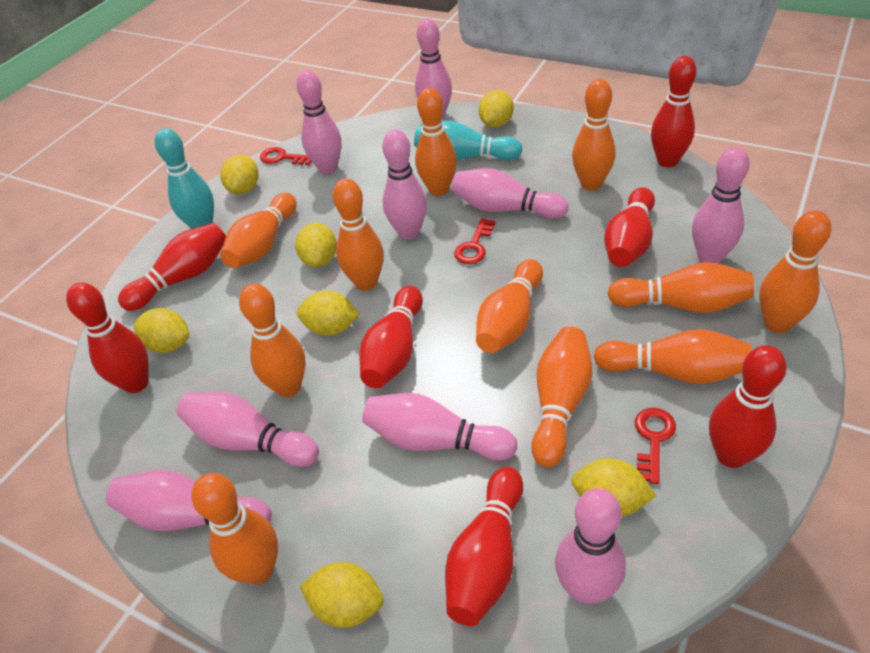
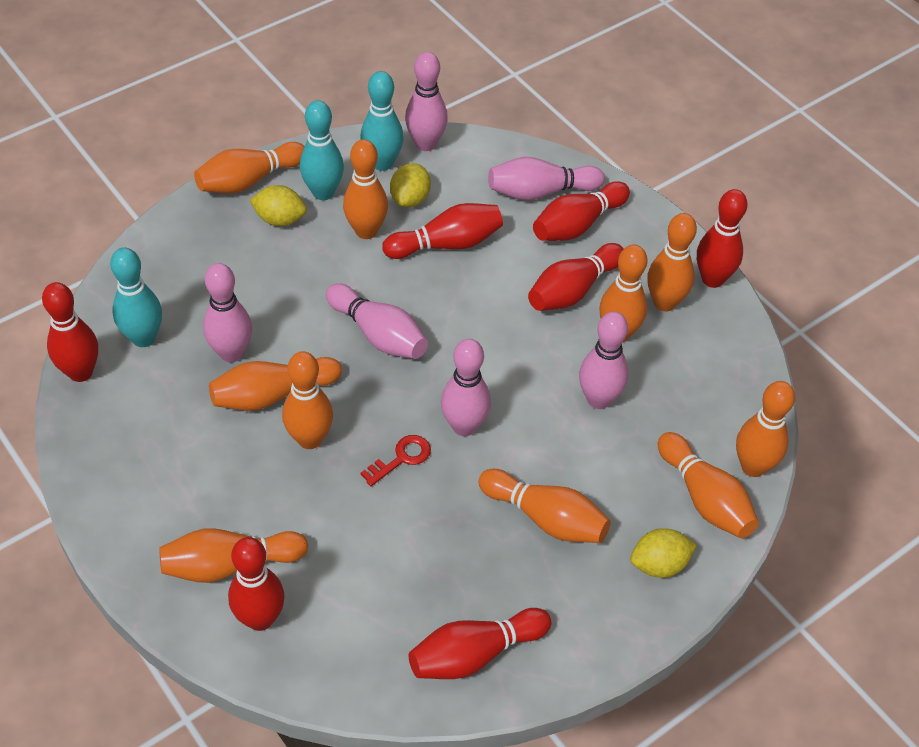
orange bowling pin: 11 -> 10
pink bowling pin: 9 -> 6
red key: 3 -> 1
turquoise bowling pin: 2 -> 3
yellow lemon: 7 -> 3

